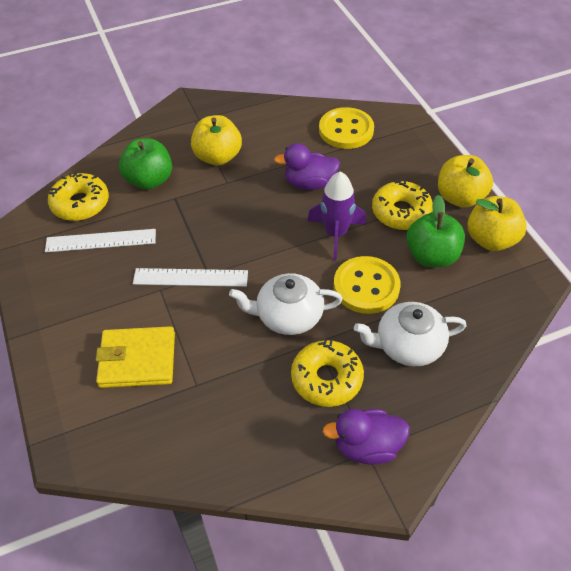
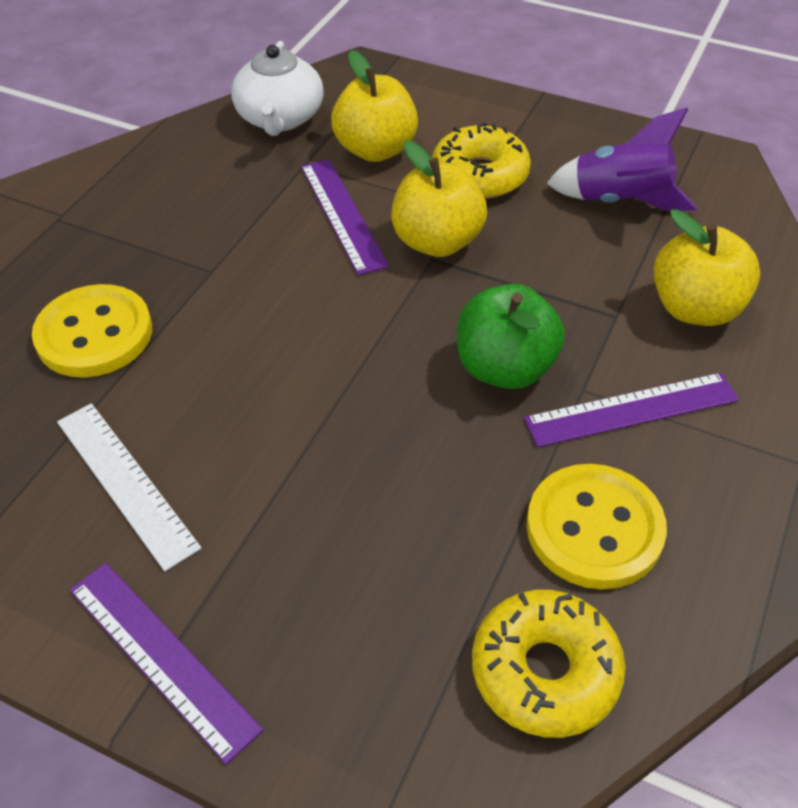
green apple: 2 -> 1
purple duck: 2 -> 0
purple ruler: 0 -> 3
white ruler: 2 -> 1
white teapot: 2 -> 1
yellow donut: 3 -> 2
yellow wallet: 1 -> 0

